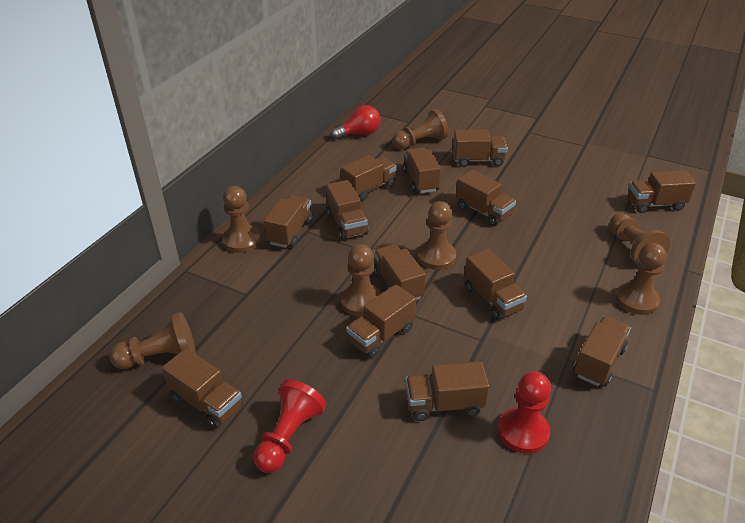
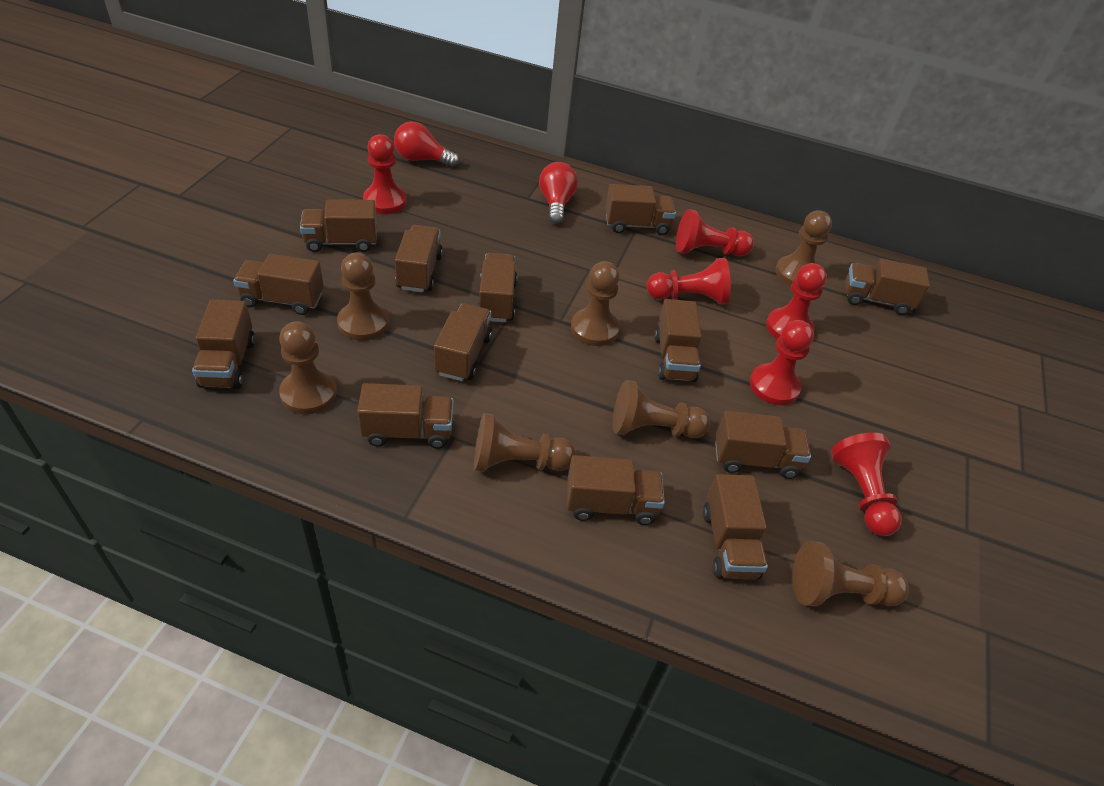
red light bulb: 1 -> 2
red pawn: 2 -> 6

